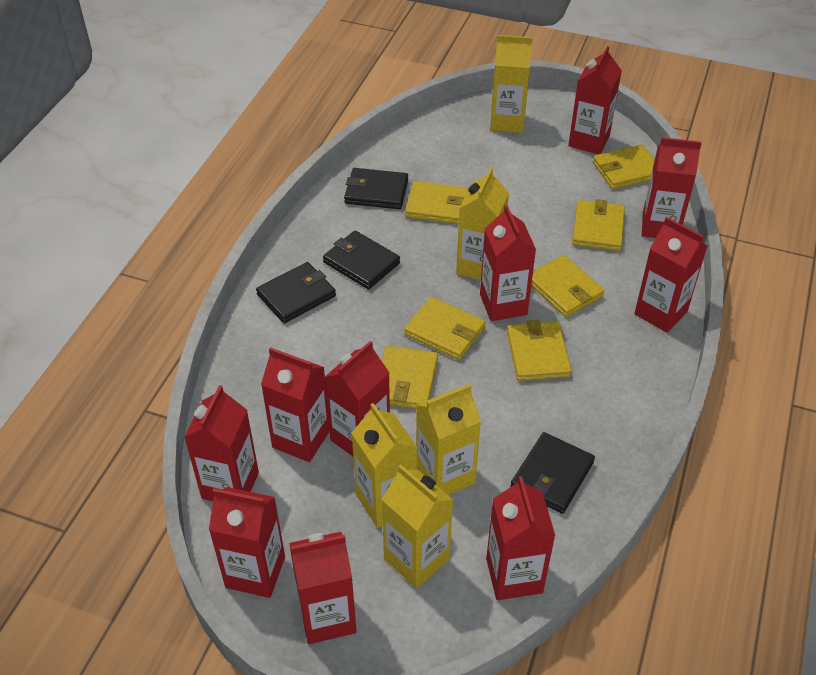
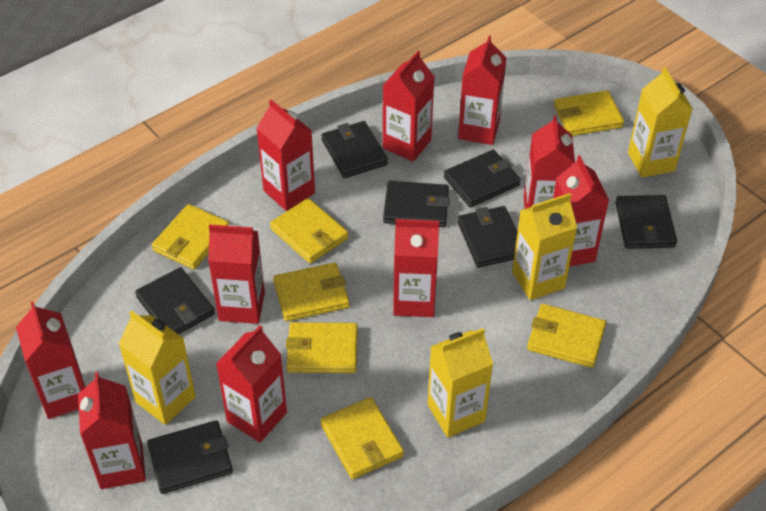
black wallet: 4 -> 7
yellow carton: 5 -> 4

